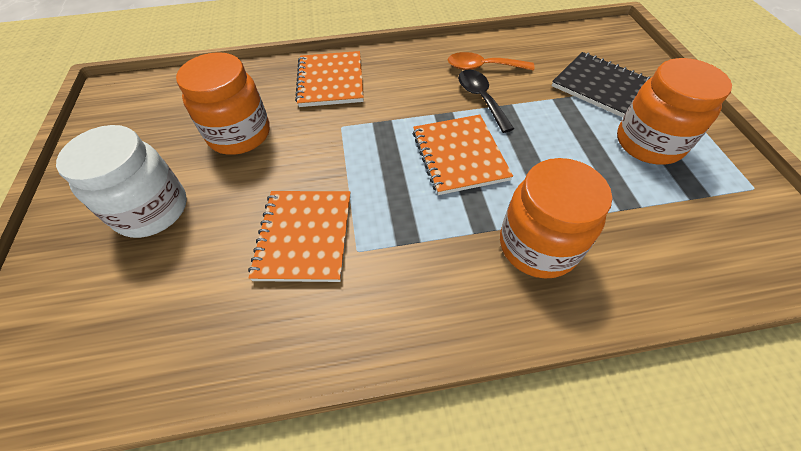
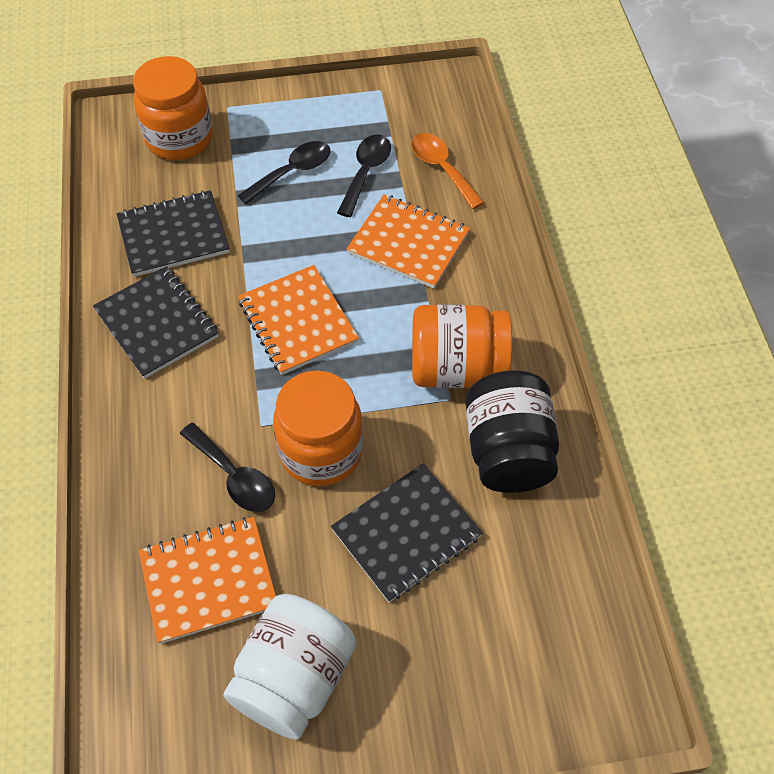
black jar: 0 -> 1
black notebook: 1 -> 3
black spoon: 1 -> 3

